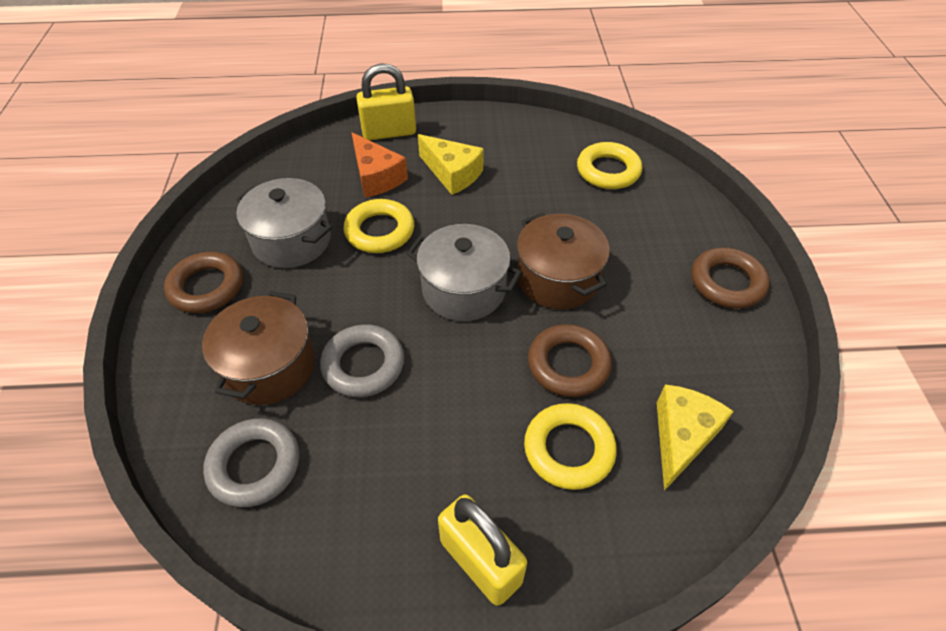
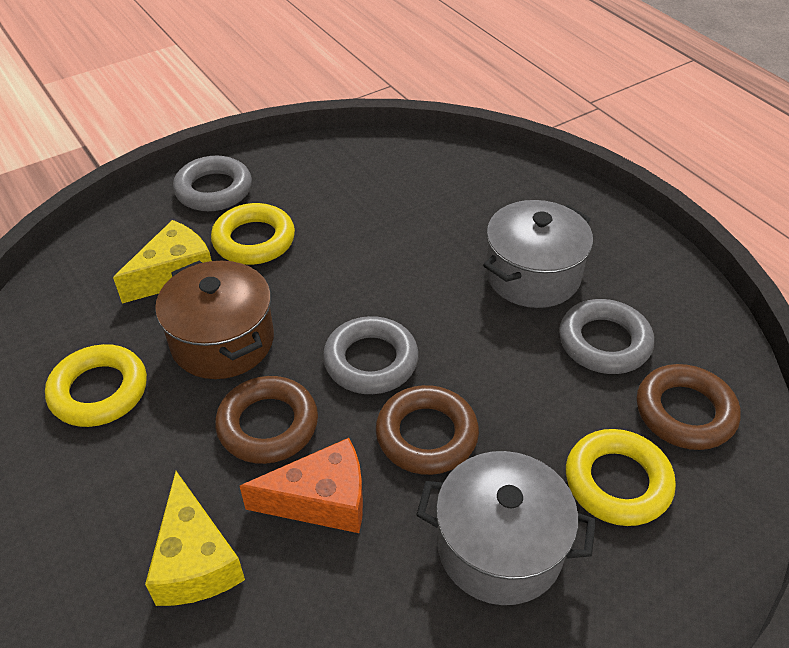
brown pot: 2 -> 1
grey ring: 2 -> 3
yellow padlock: 2 -> 0

